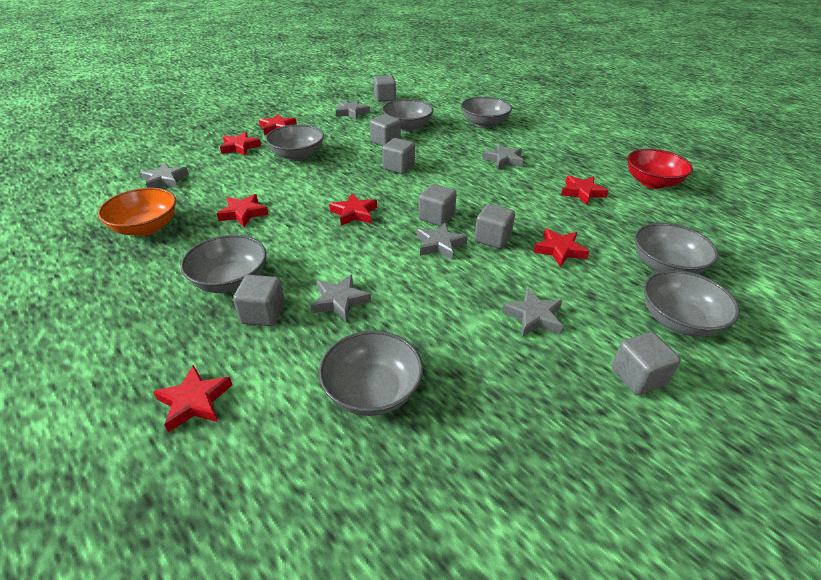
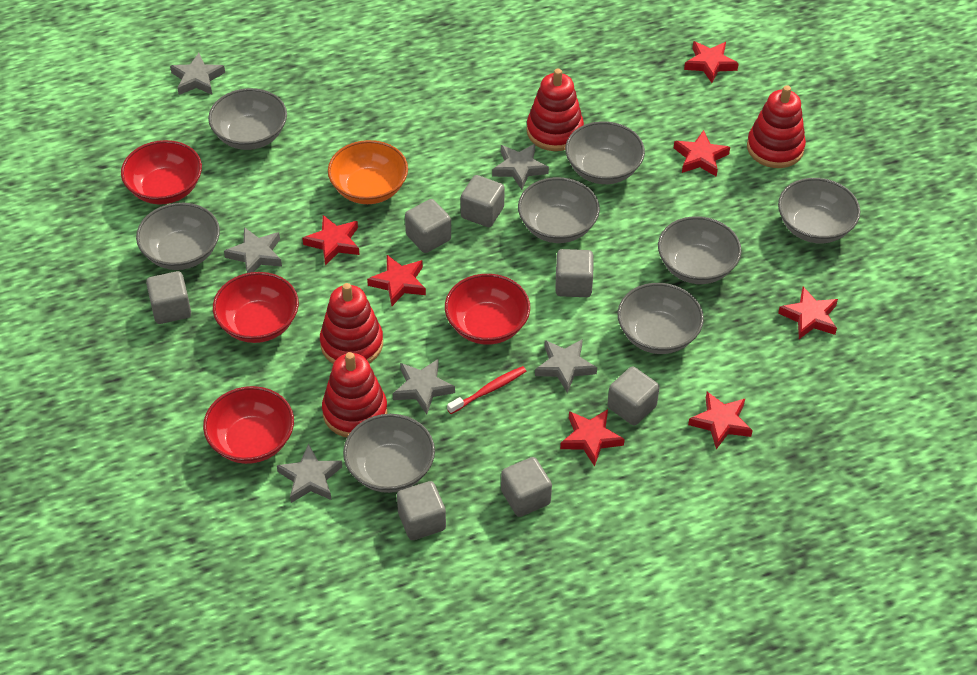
grey bowl: 7 -> 8
red bowl: 1 -> 4
red stacking toy: 0 -> 4
red toothbrush: 0 -> 1

